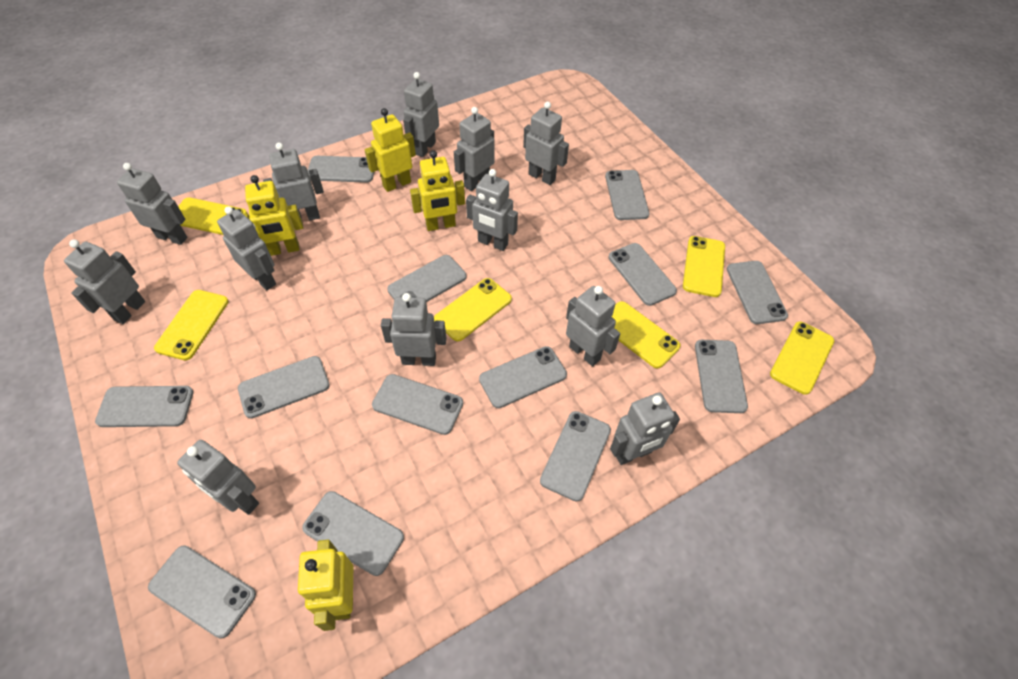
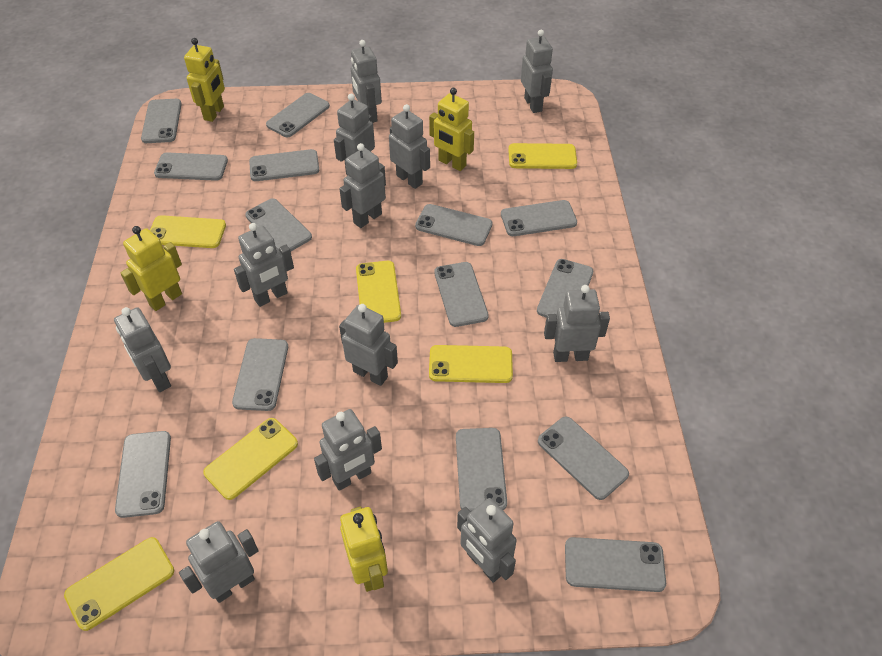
grey phone: 13 -> 14

